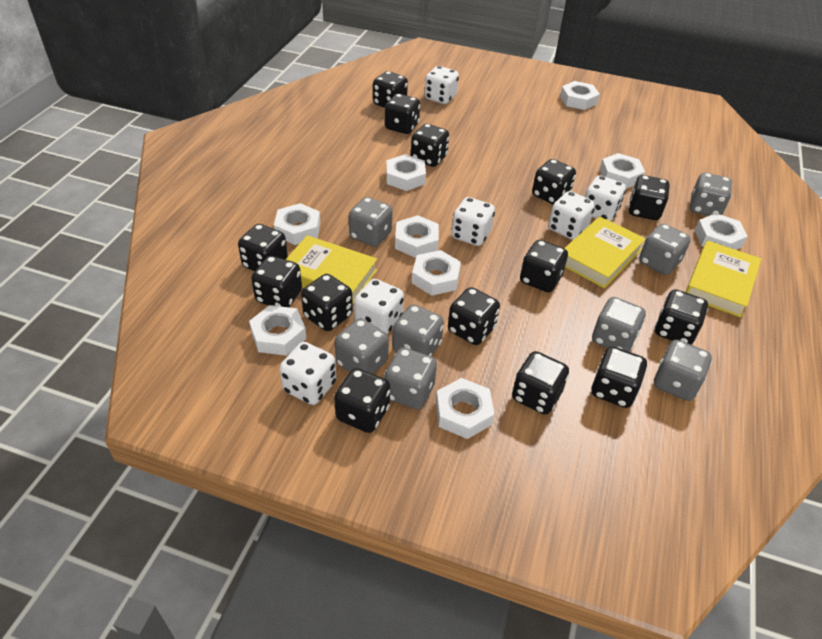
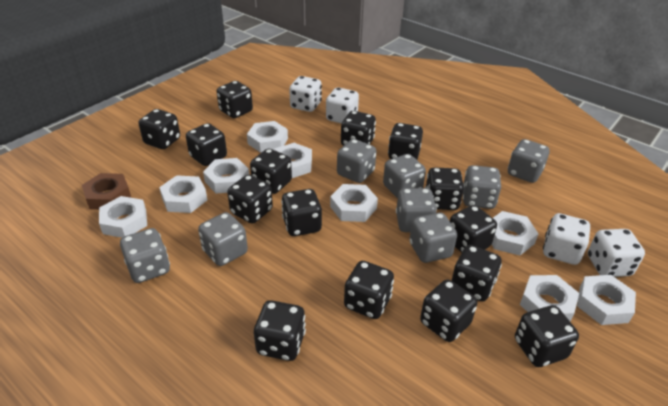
black dice: 14 -> 15
brown nut: 0 -> 1
white dice: 6 -> 4
yellow book: 3 -> 0

